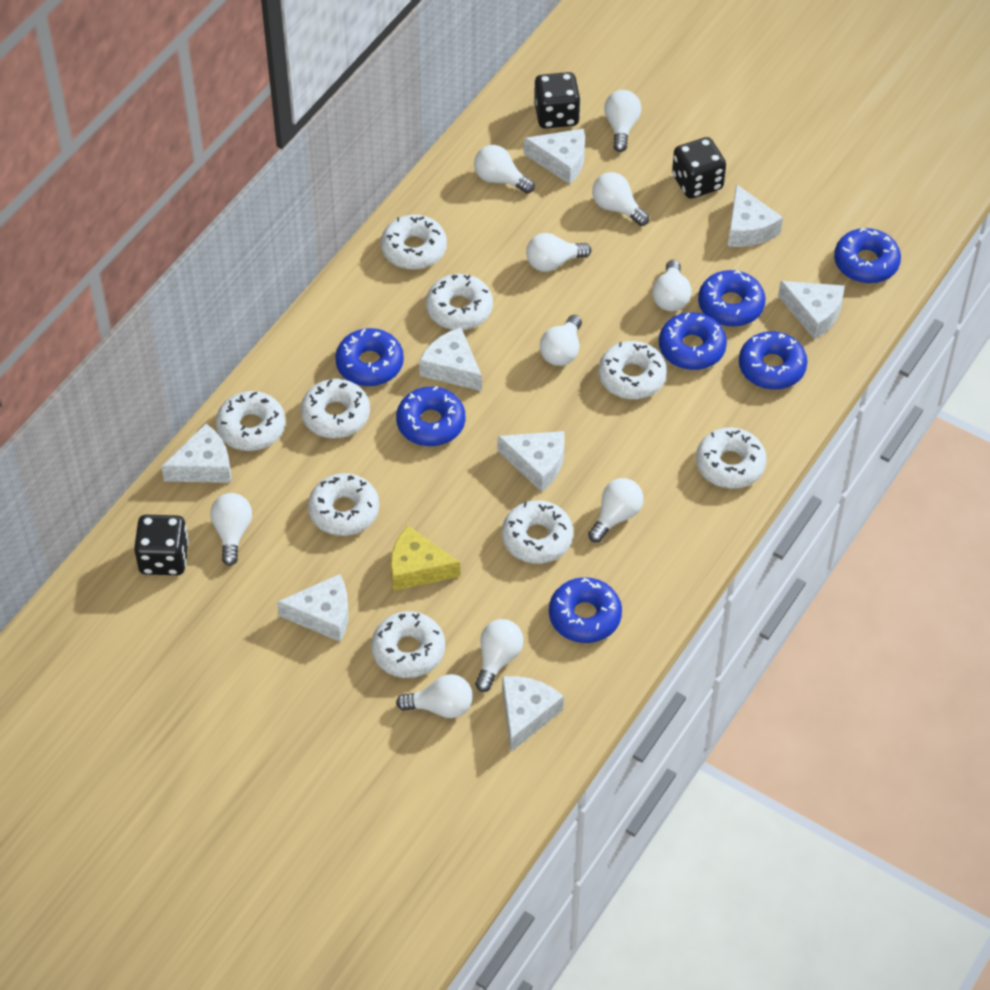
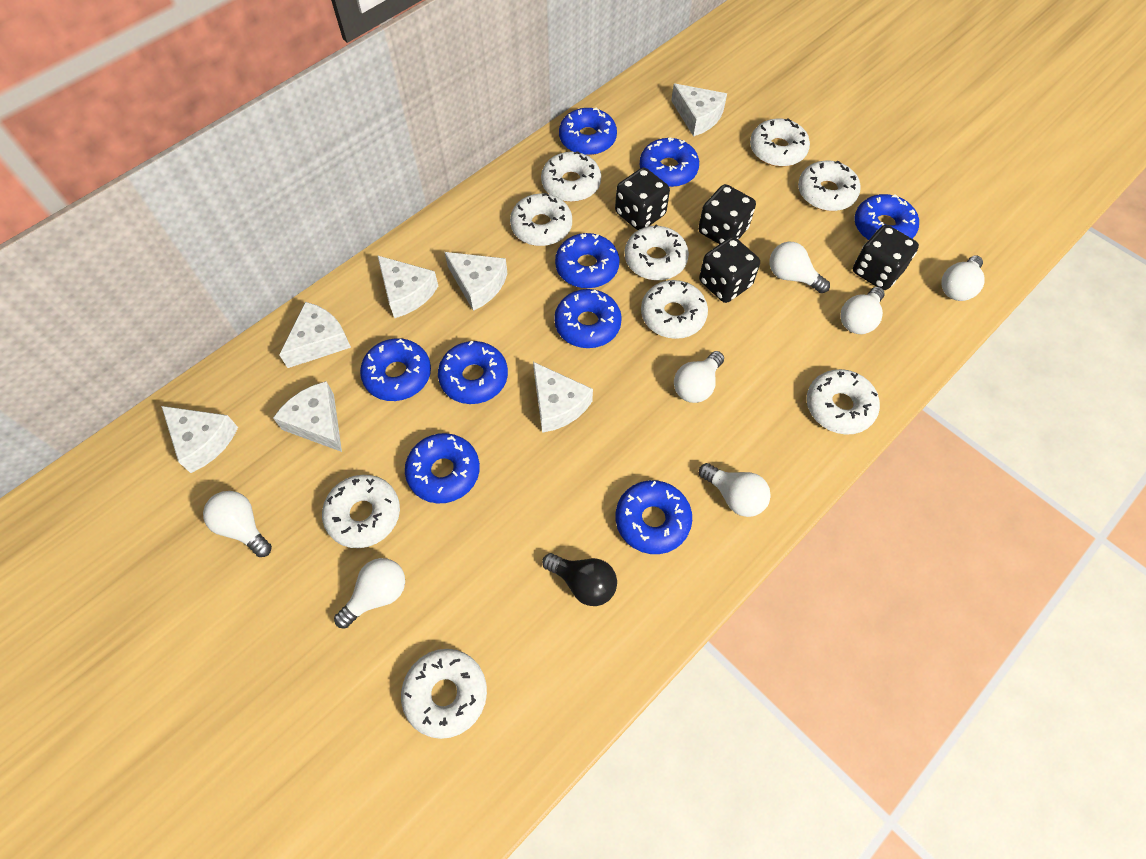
black dice: 3 -> 4
black light bulb: 0 -> 1
blue donut: 7 -> 9
white cheese: 8 -> 7
white light bulb: 10 -> 7
yellow cheese: 1 -> 0

